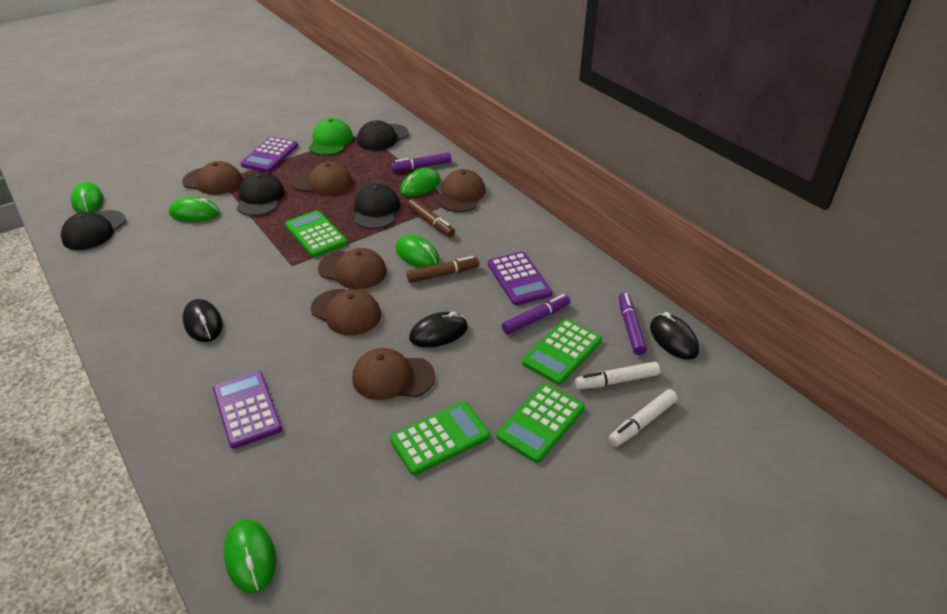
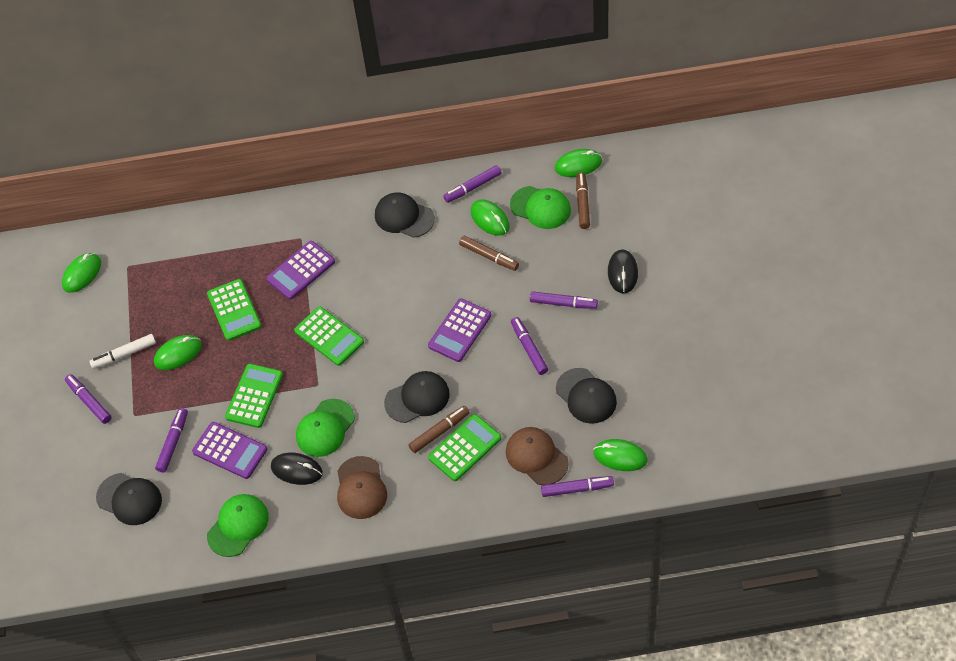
black mouse: 3 -> 2
brown cap: 6 -> 2
brown marker: 2 -> 3
green cap: 1 -> 3
purple marker: 3 -> 6
white marker: 2 -> 1

